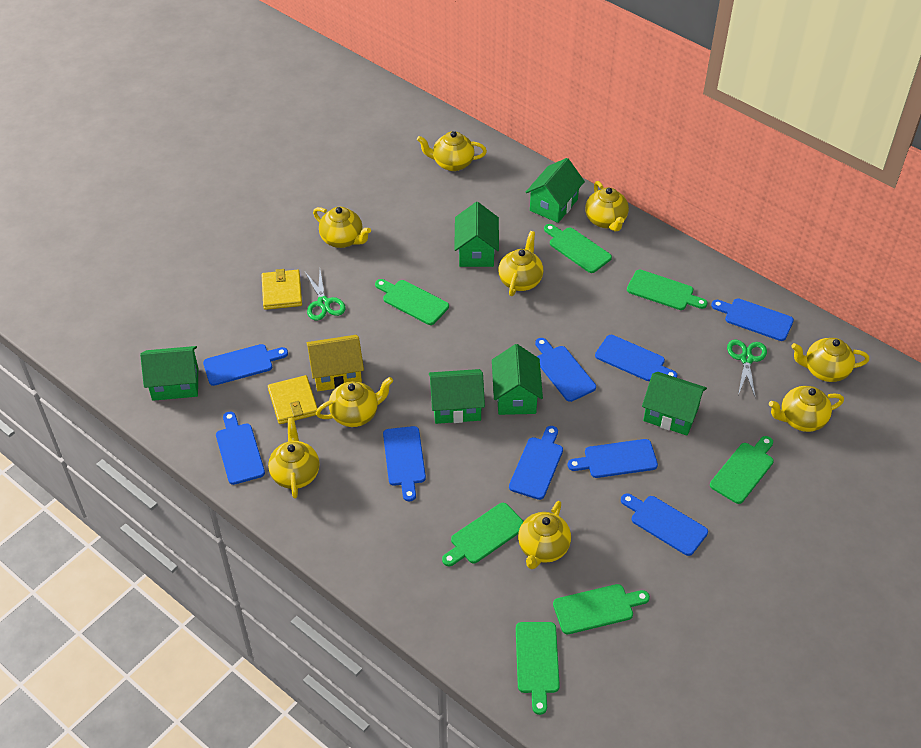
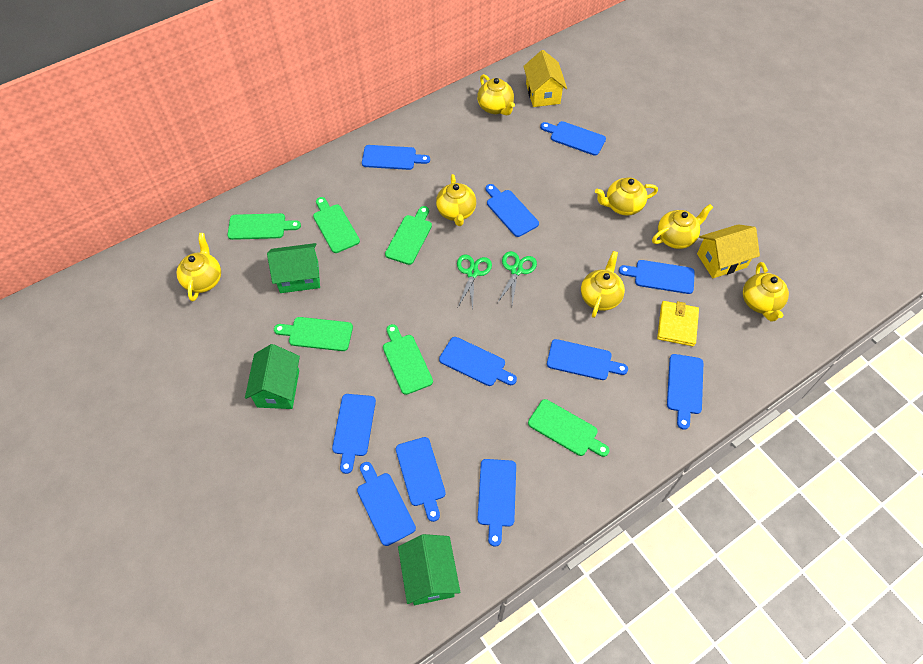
blue cutting board: 9 -> 11
green cutting board: 7 -> 6
green house: 6 -> 3
yellow house: 1 -> 2
yellow teapot: 9 -> 7
yellow wallet: 2 -> 1

